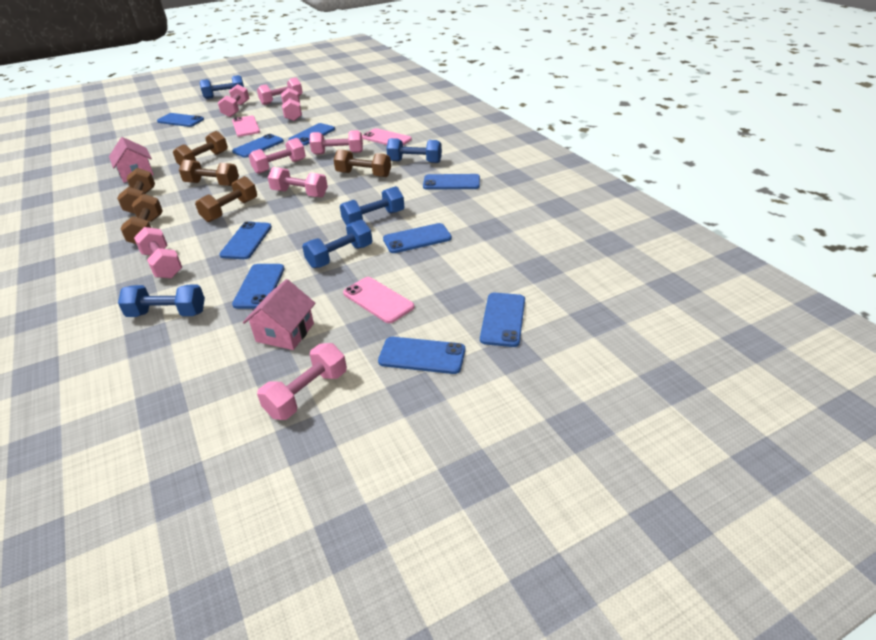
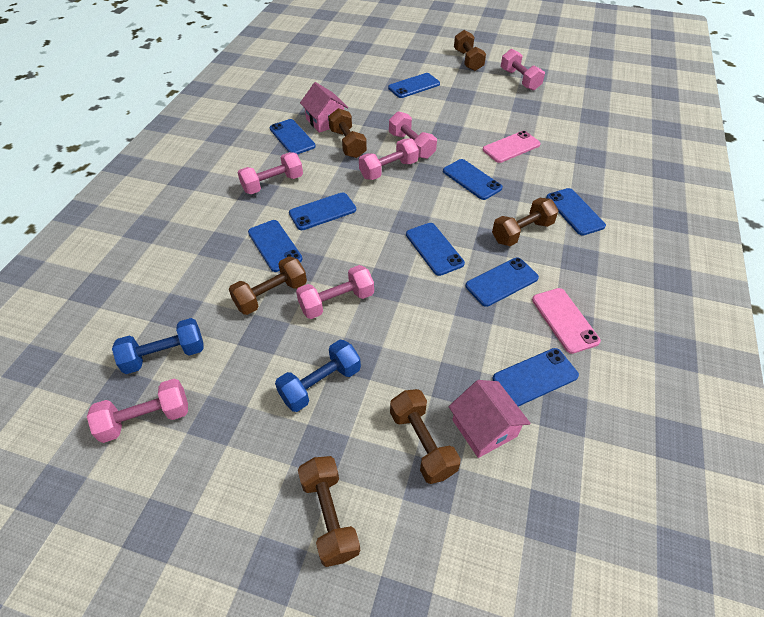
blue dumbbell: 5 -> 2
pink dumbbell: 8 -> 6
pink phone: 3 -> 2

